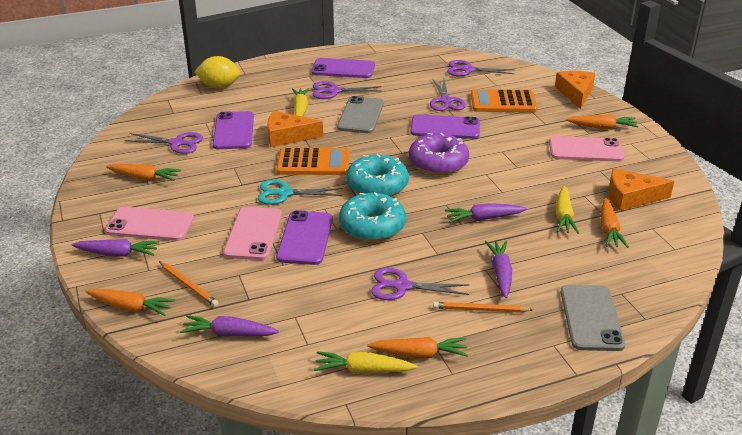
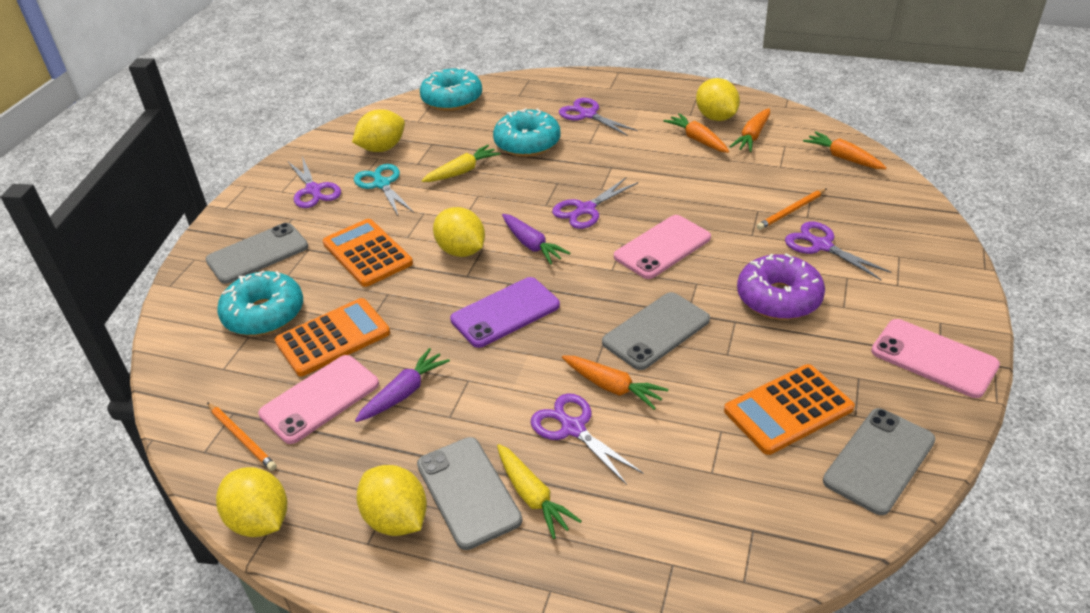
grey phone: 2 -> 4
orange calculator: 2 -> 3
orange carrot: 5 -> 4
orange cheese: 3 -> 0
purple carrot: 4 -> 2
purple phone: 4 -> 1
turquoise donut: 2 -> 3
yellow carrot: 3 -> 2
yellow lemon: 1 -> 5

